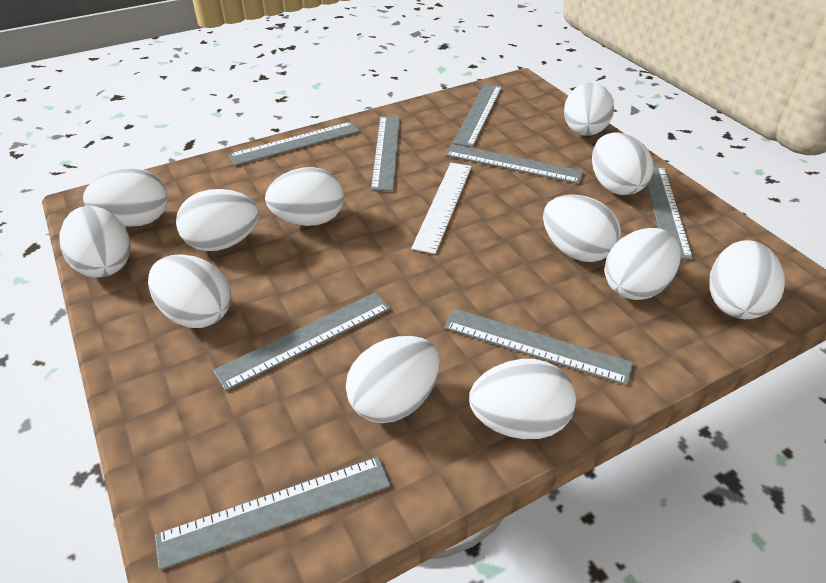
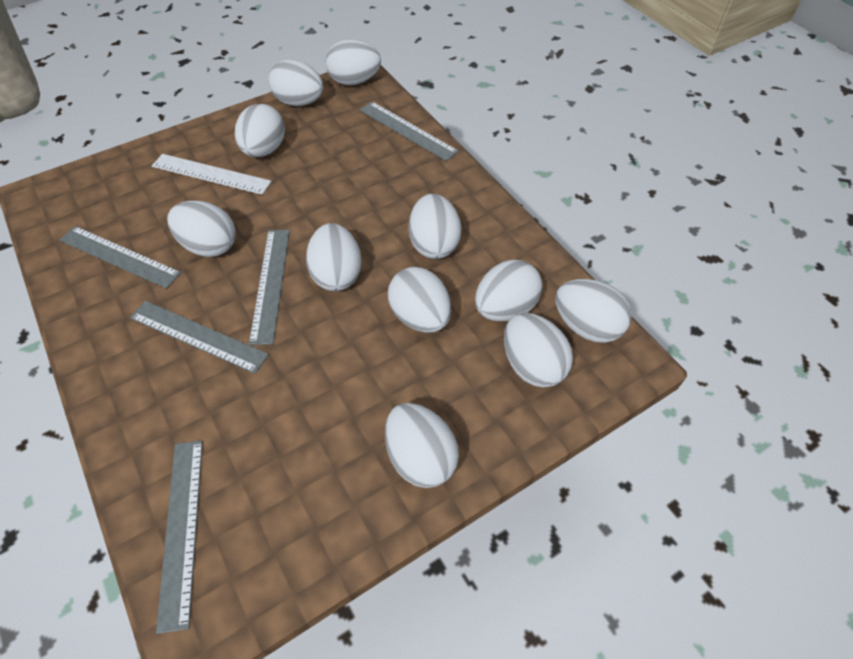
grey ruler: 8 -> 5
white egg: 12 -> 11

